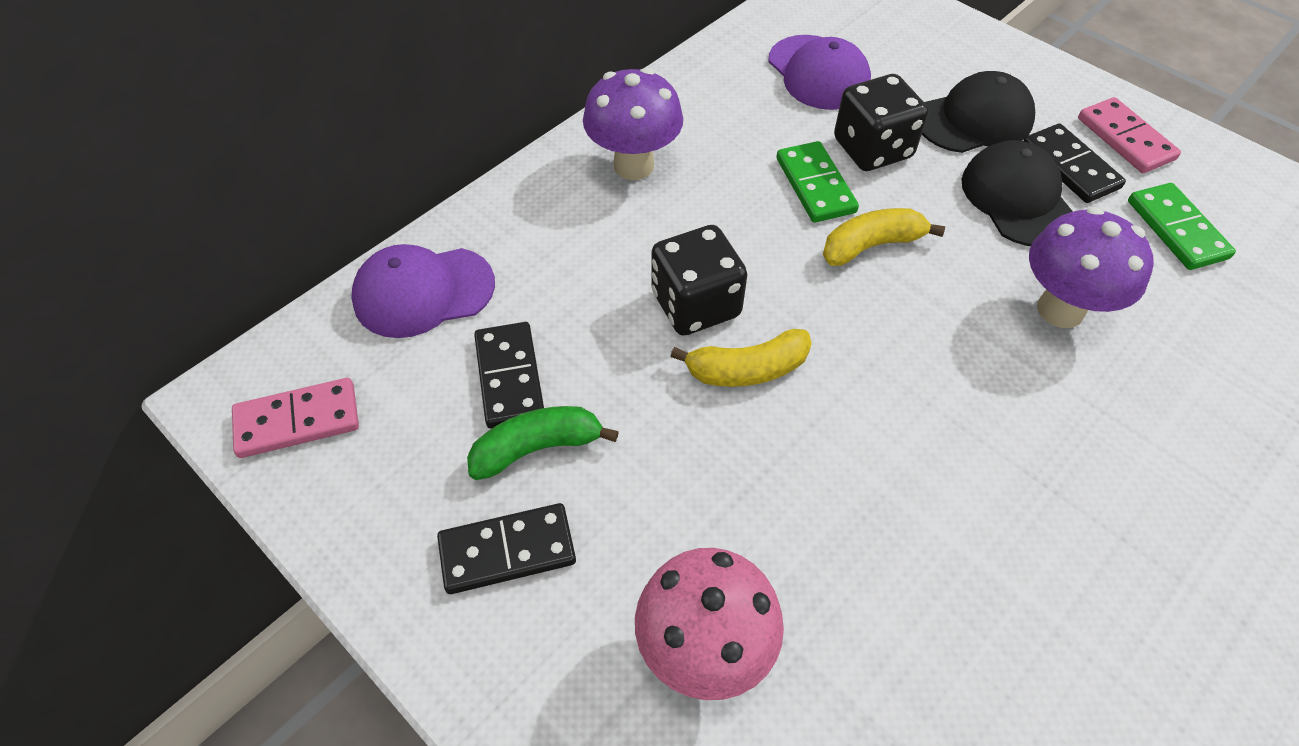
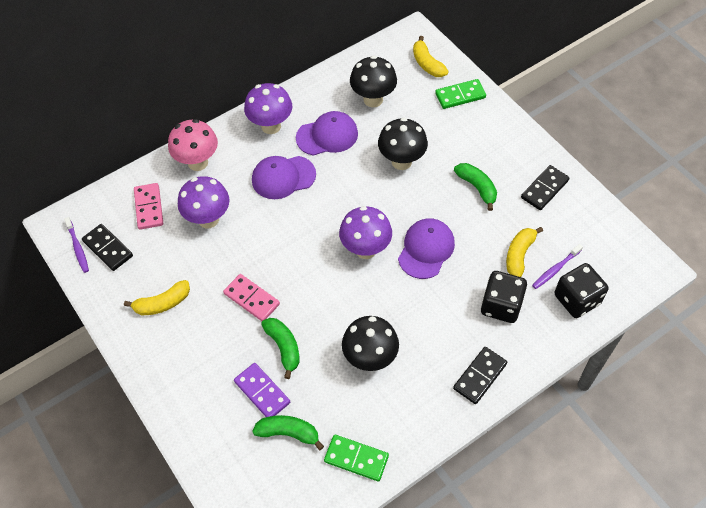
black cap: 2 -> 0
black mushroom: 0 -> 3
green banana: 1 -> 3
purple cap: 2 -> 3
purple domino: 0 -> 1
purple mushroom: 2 -> 3
purple toothbrush: 0 -> 2
yellow banana: 2 -> 3

